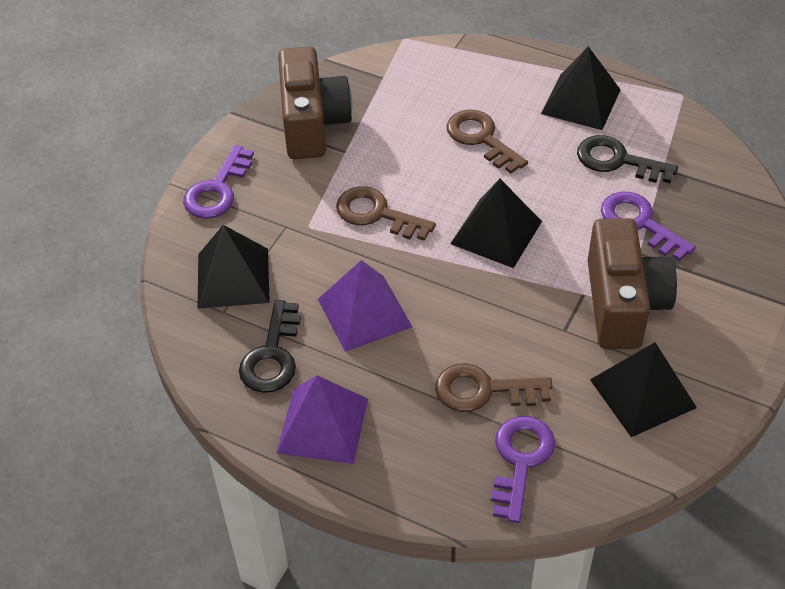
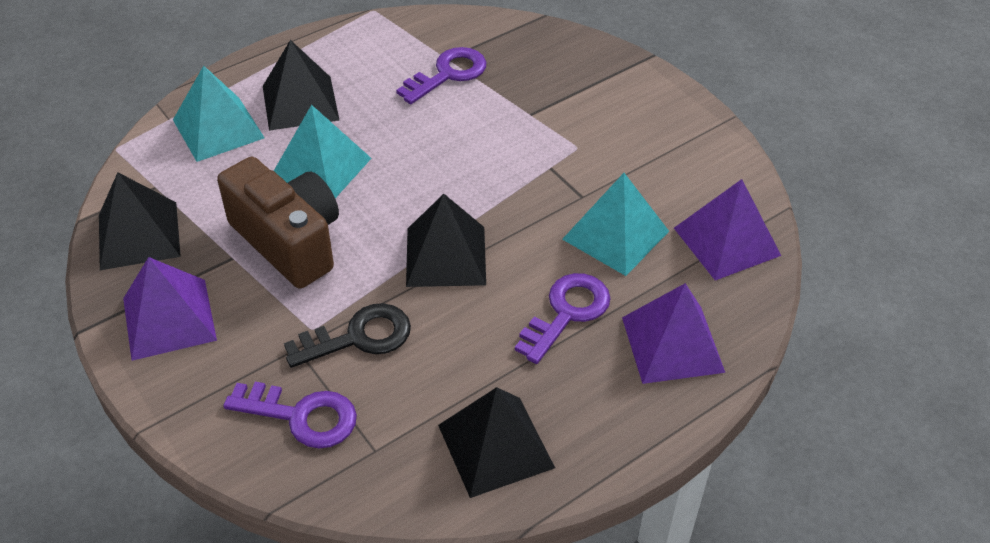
black key: 2 -> 1
brown camera: 2 -> 1
brown key: 3 -> 0
purple pyramid: 2 -> 3
turquoise pyramid: 0 -> 3

